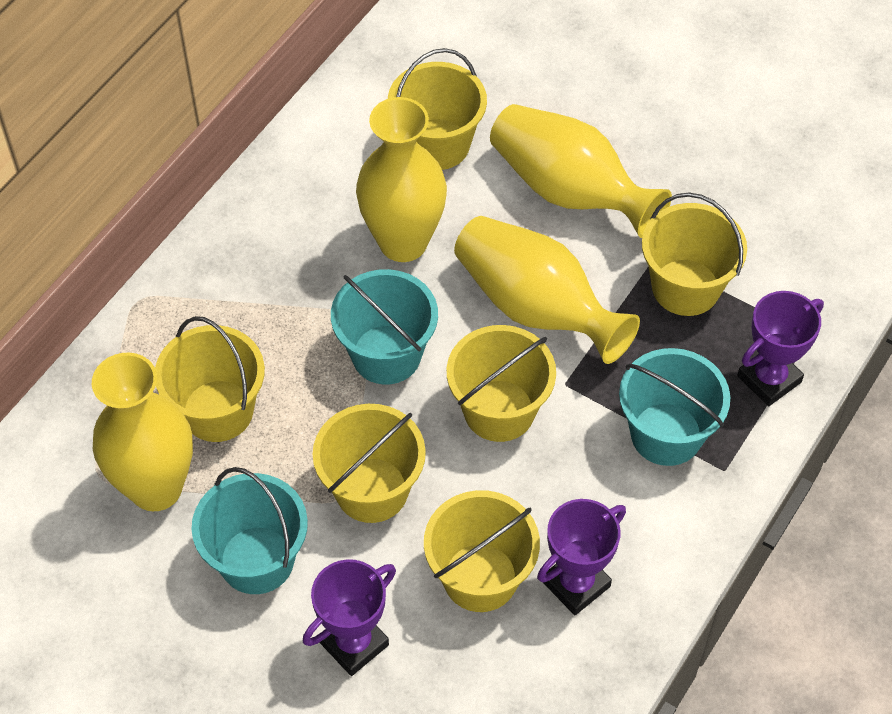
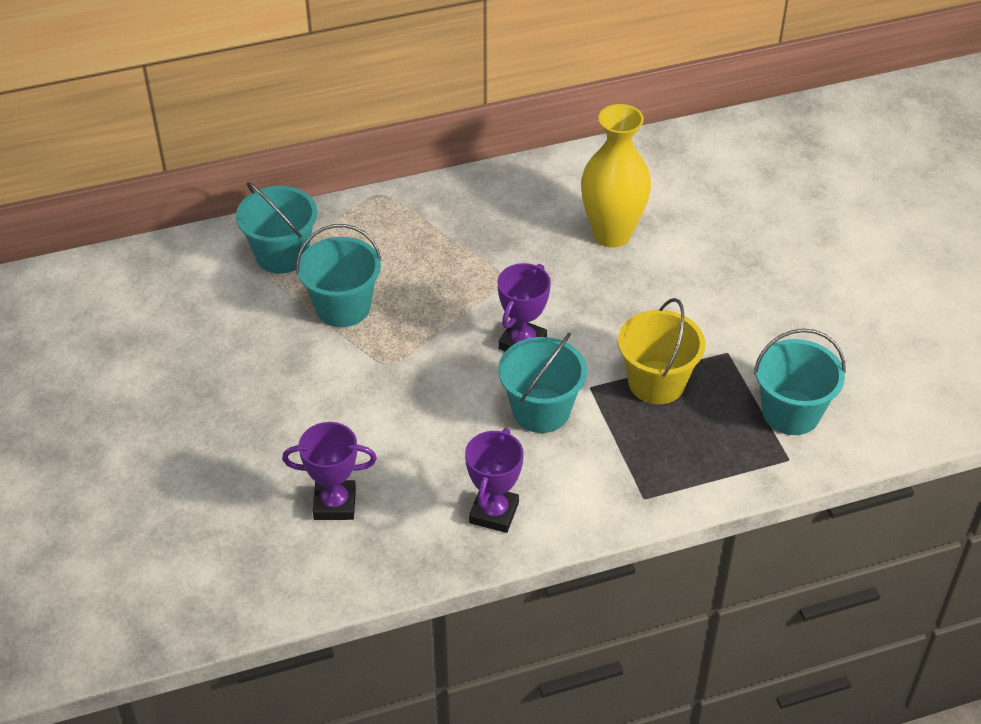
turquoise bucket: 3 -> 4
yellow bucket: 6 -> 1
yellow vase: 4 -> 1

